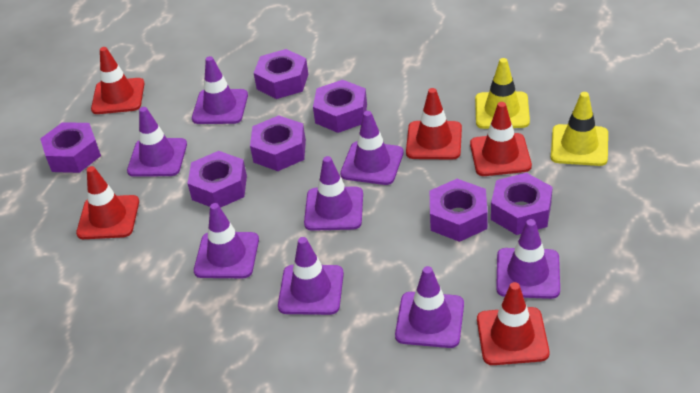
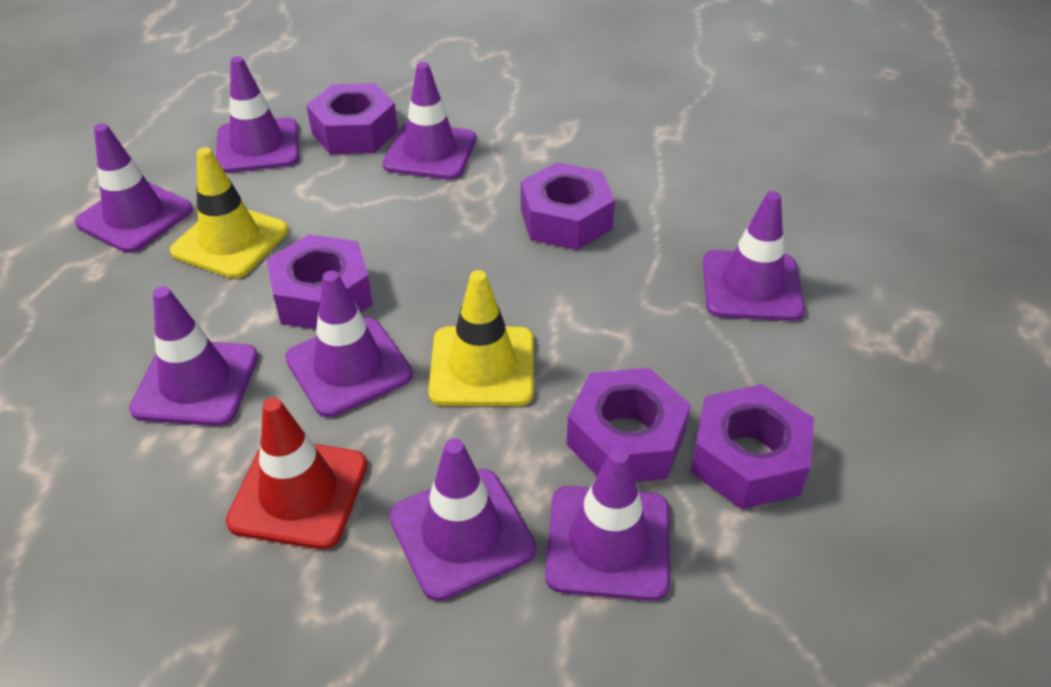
purple nut: 7 -> 5
red traffic cone: 5 -> 1

